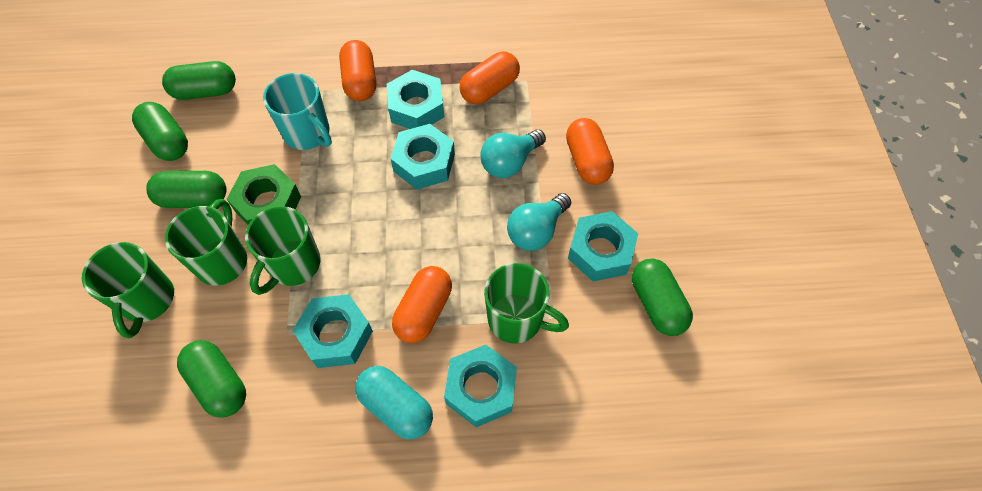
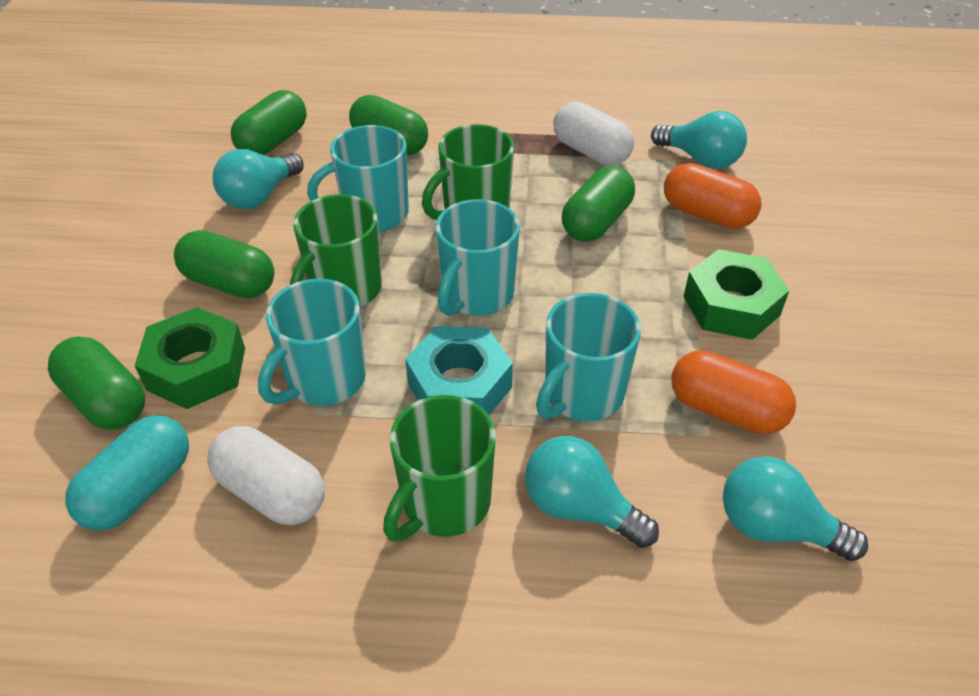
green mug: 4 -> 3
green nut: 1 -> 2
orange capsule: 4 -> 2
turquoise light bulb: 2 -> 4
turquoise mug: 1 -> 4
turquoise nut: 5 -> 1
white capsule: 0 -> 2

